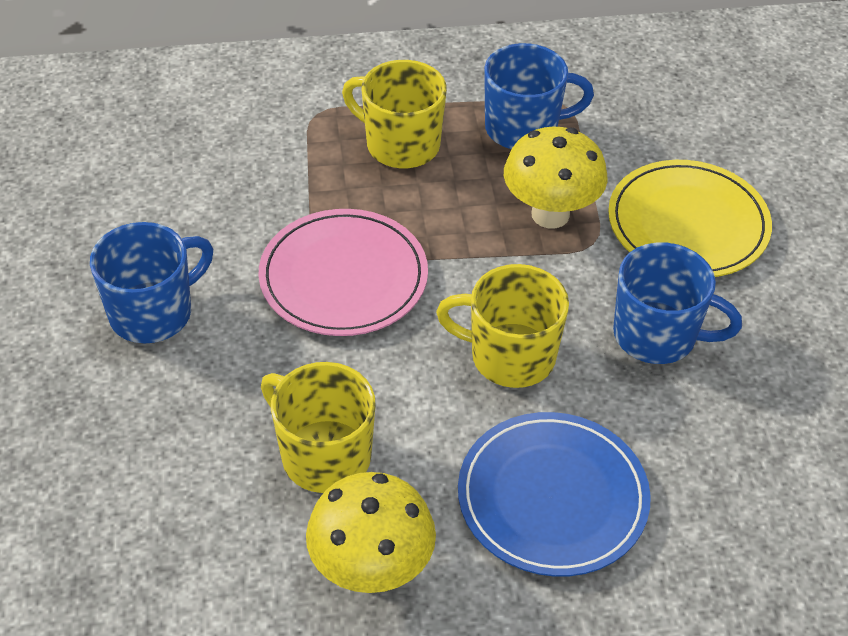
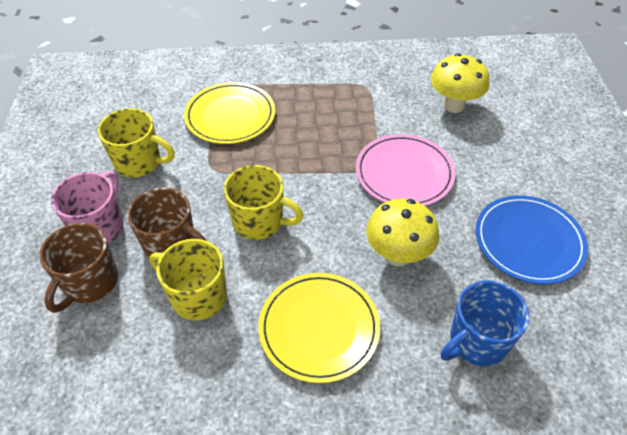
blue mug: 3 -> 1
brown mug: 0 -> 2
pink mug: 0 -> 1
yellow plate: 1 -> 2

